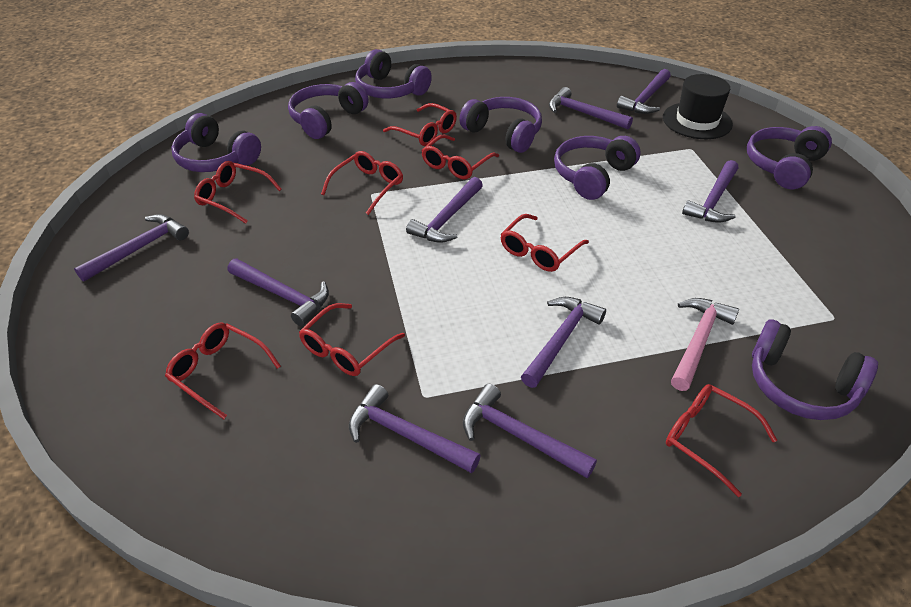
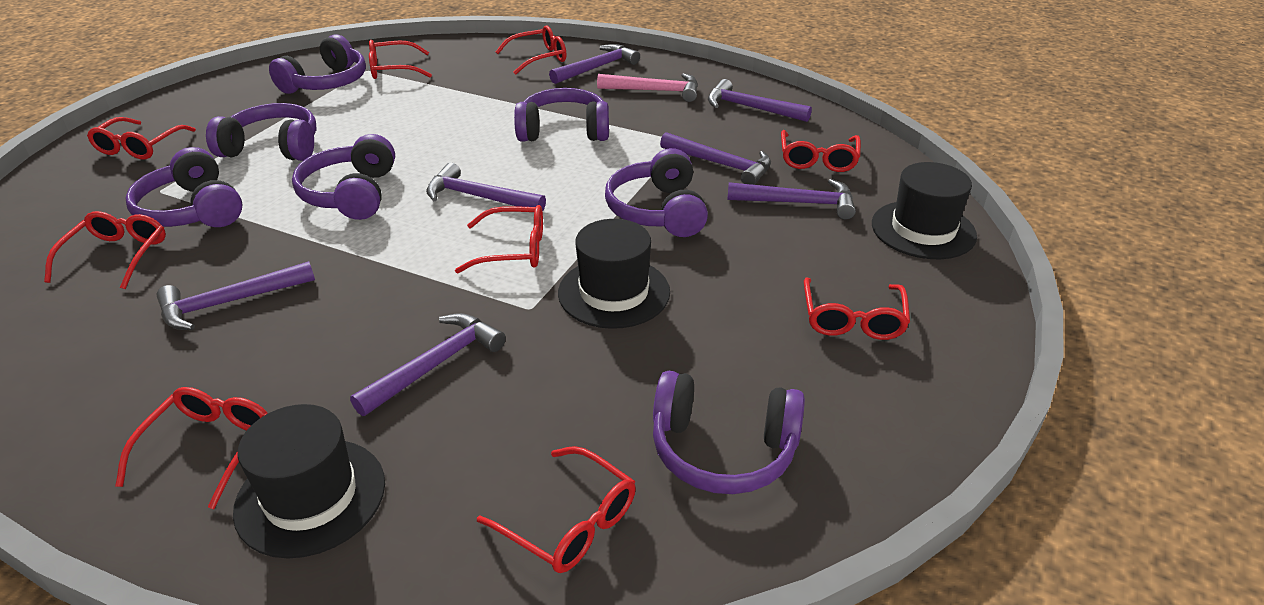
black hat: 1 -> 3
purple hammer: 9 -> 7
red glasses: 8 -> 9

